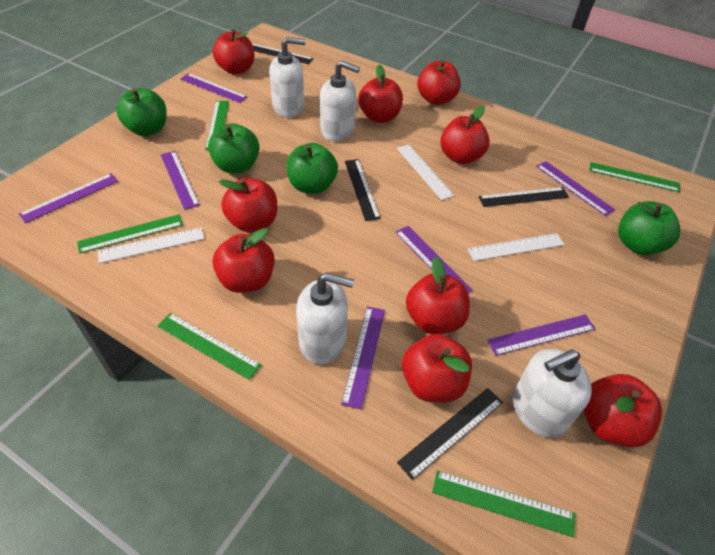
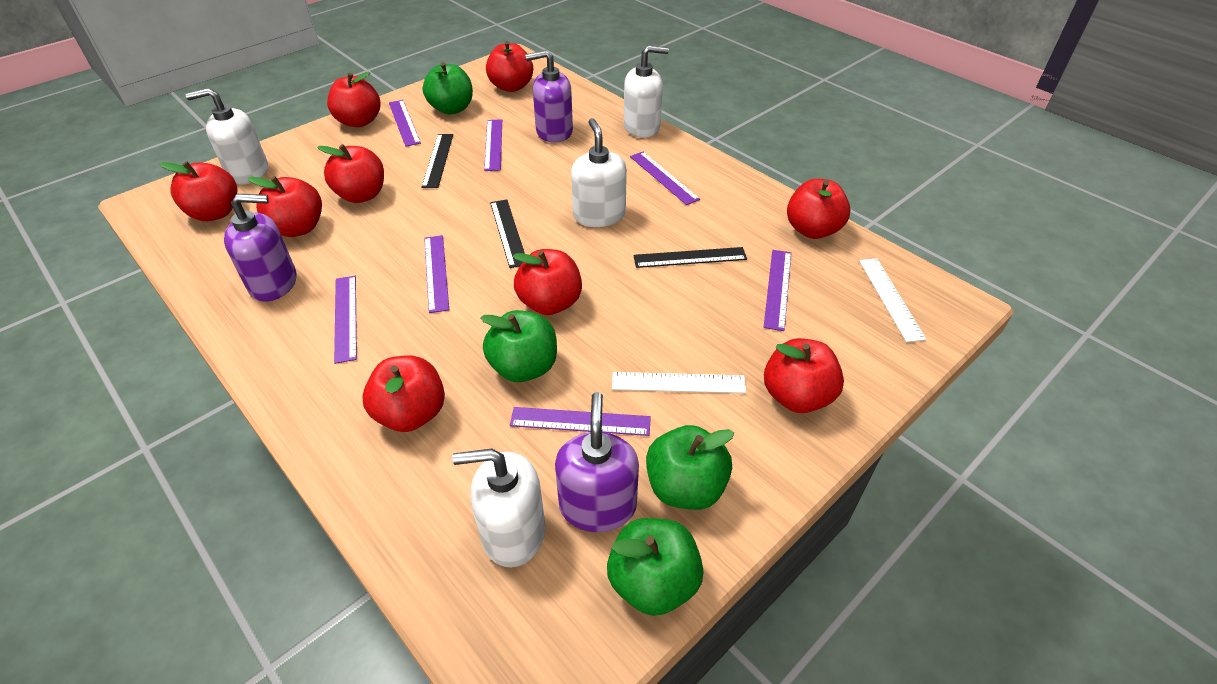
black ruler: 4 -> 3
green ruler: 5 -> 0
purple soap dispenser: 0 -> 3
white ruler: 3 -> 2

